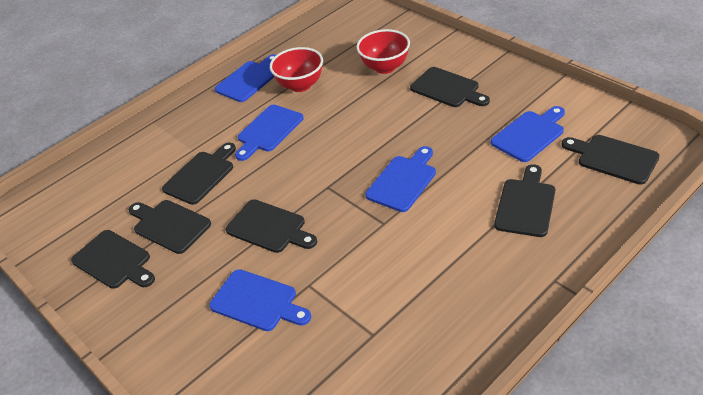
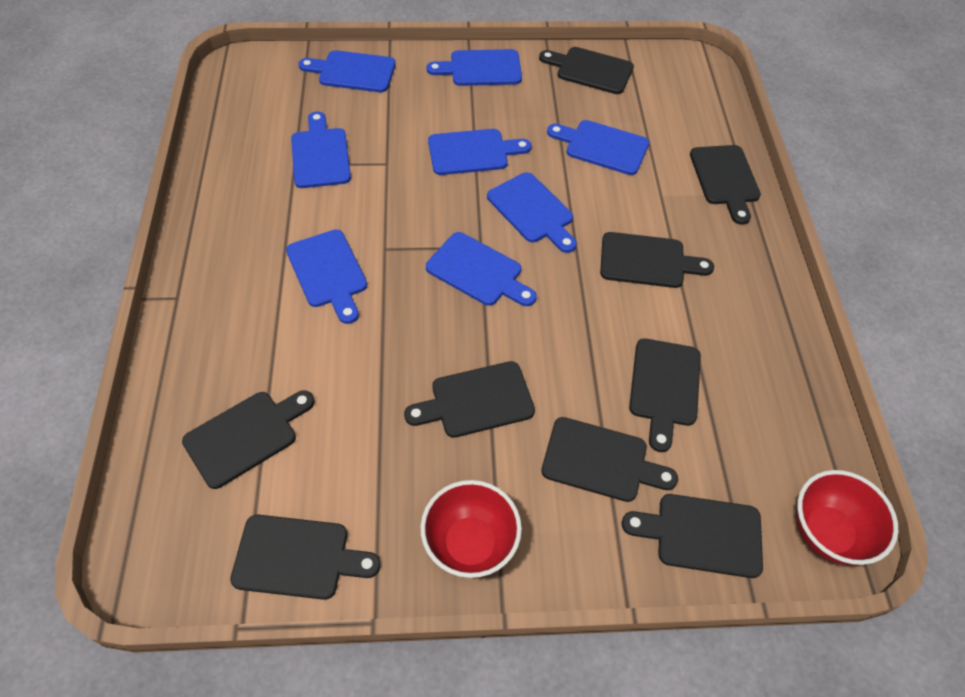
black cutting board: 7 -> 9
blue cutting board: 5 -> 8

